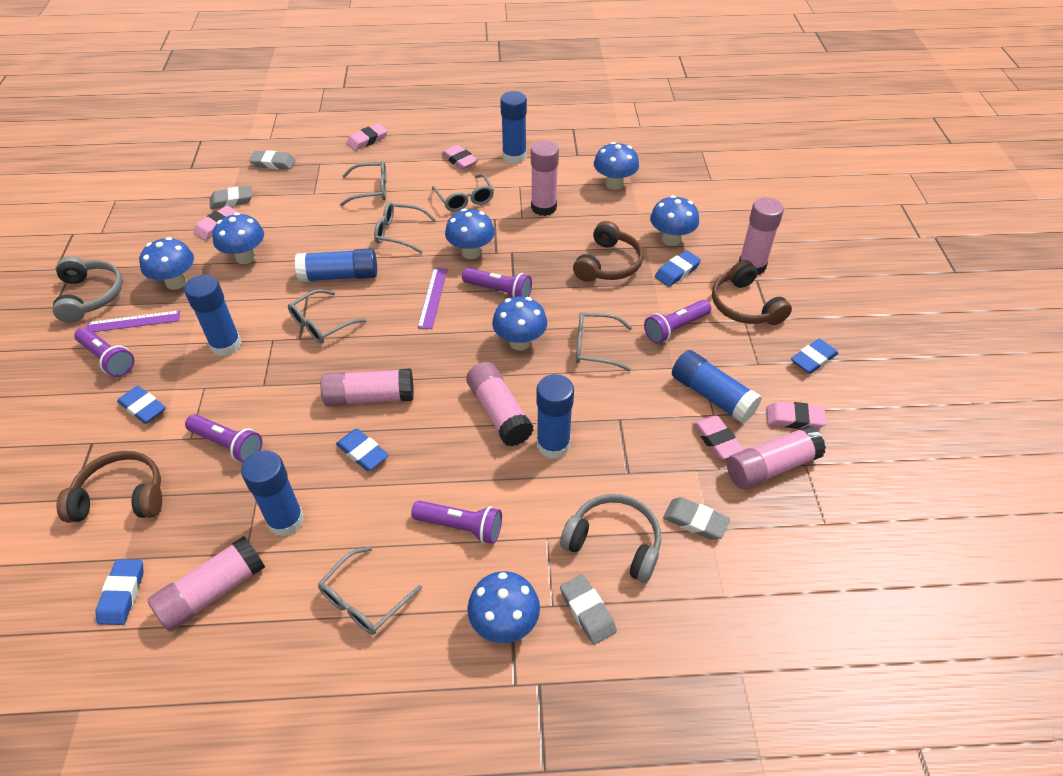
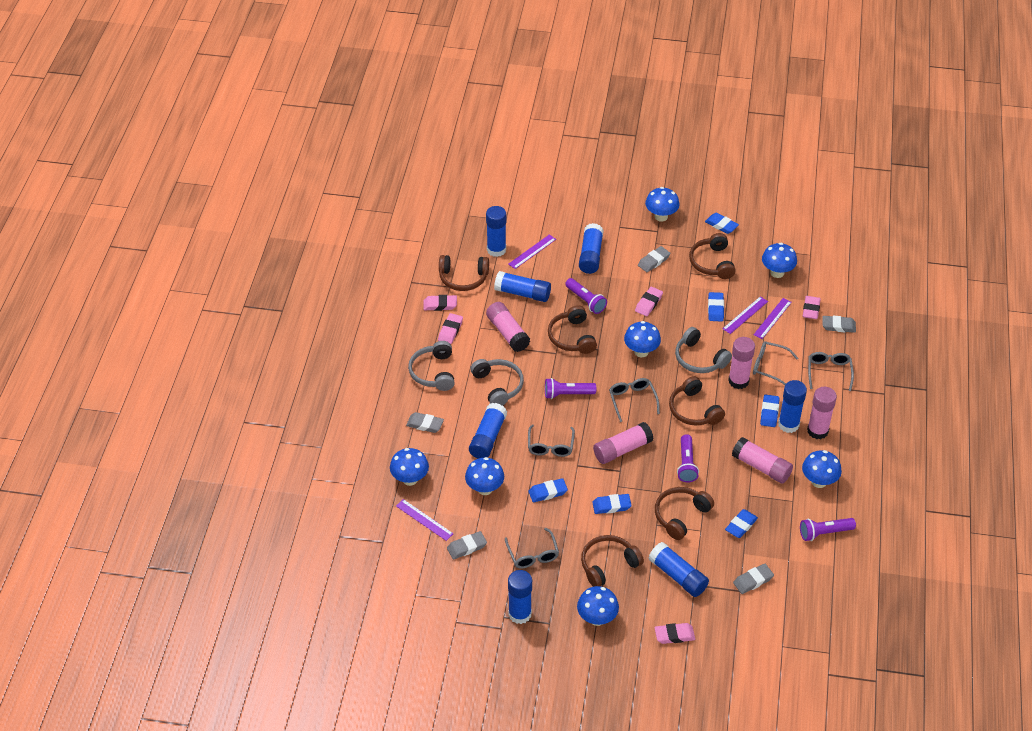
blue eraser: 5 -> 6
blue glue stick: 6 -> 7
brown headphones: 3 -> 6
grey eraser: 4 -> 5
grey glasses: 6 -> 5
grey headphones: 2 -> 3
pink glue stick: 6 -> 5
purple flashlight: 5 -> 4
purple ruler: 2 -> 4

